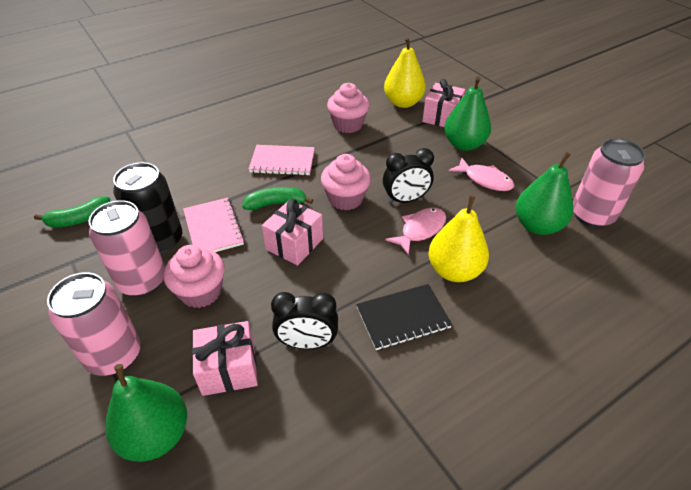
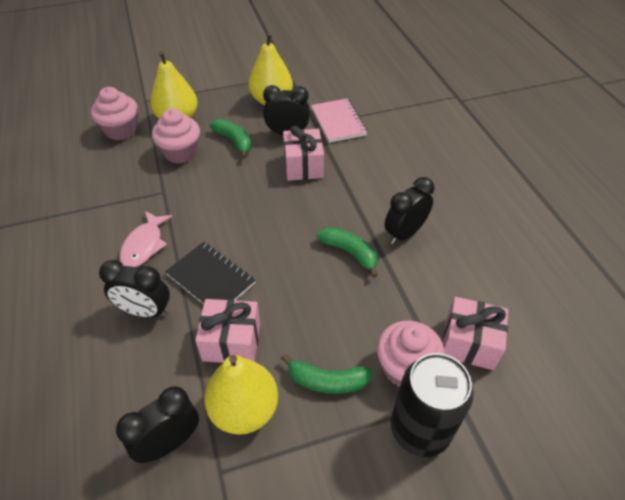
black clock: 2 -> 4
green banana: 2 -> 3
green pear: 3 -> 0
pink can: 3 -> 0
pink fish: 2 -> 1
pink notebook: 2 -> 1
yellow pear: 2 -> 3

